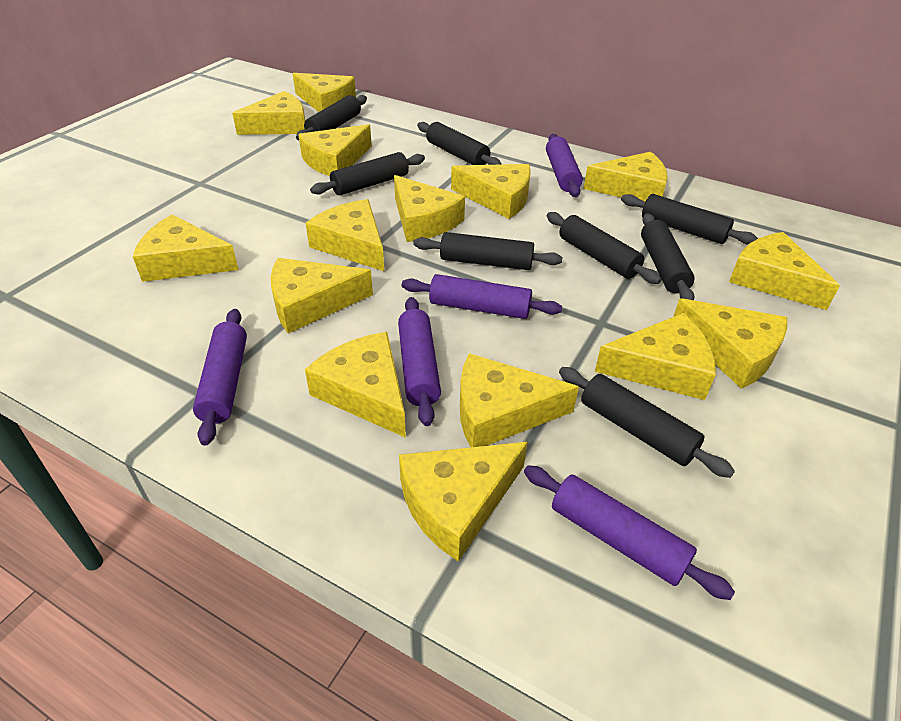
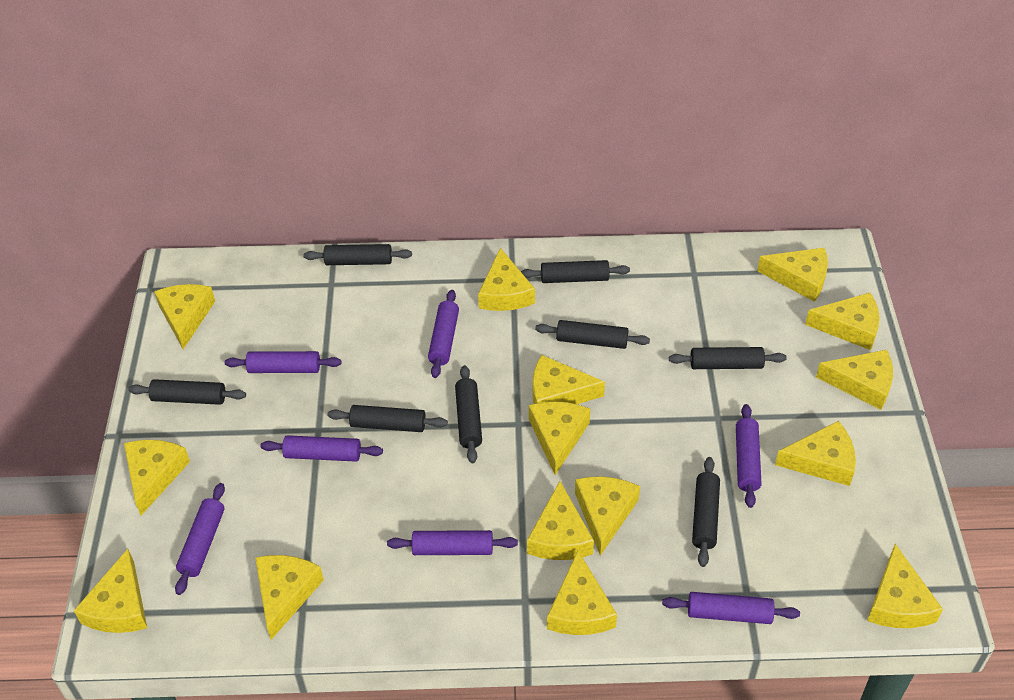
purple rolling pin: 5 -> 7

